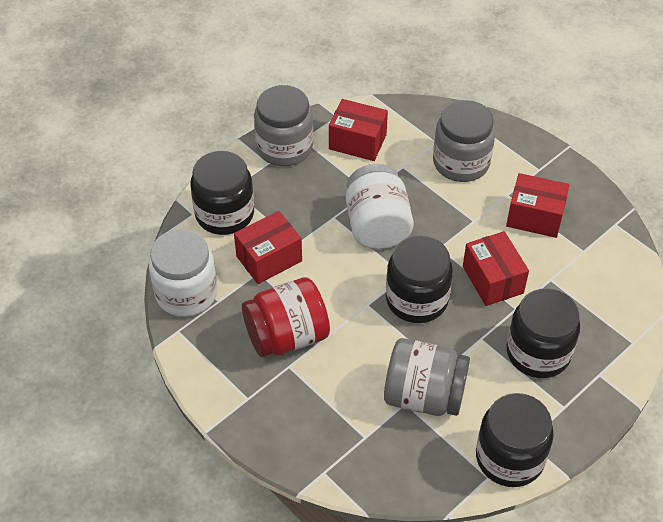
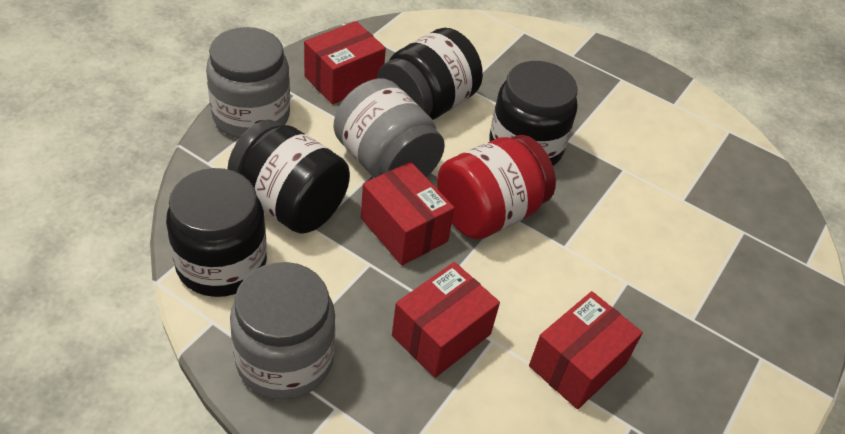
white jar: 2 -> 0

